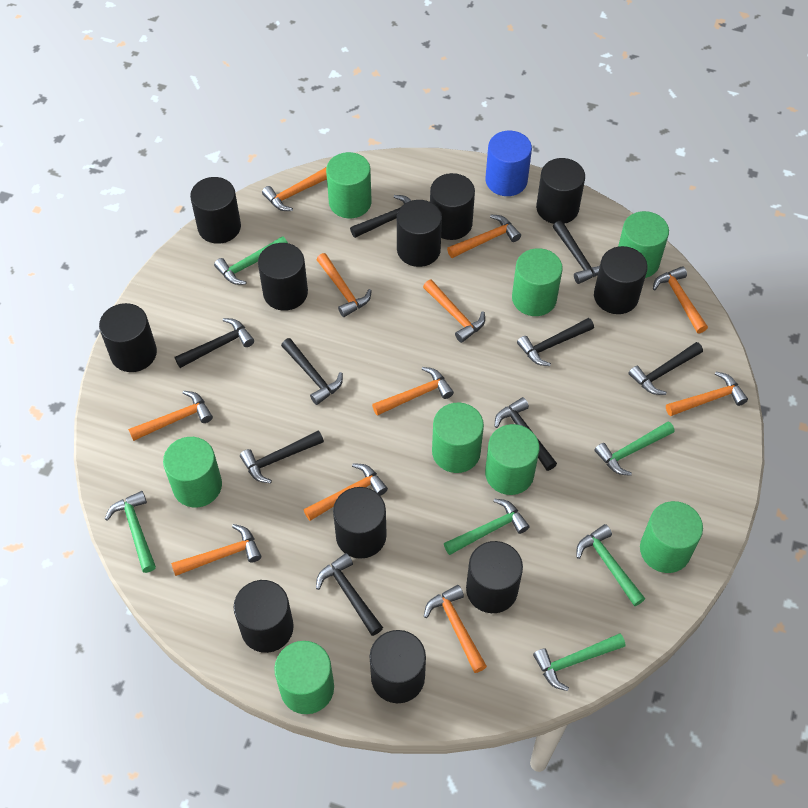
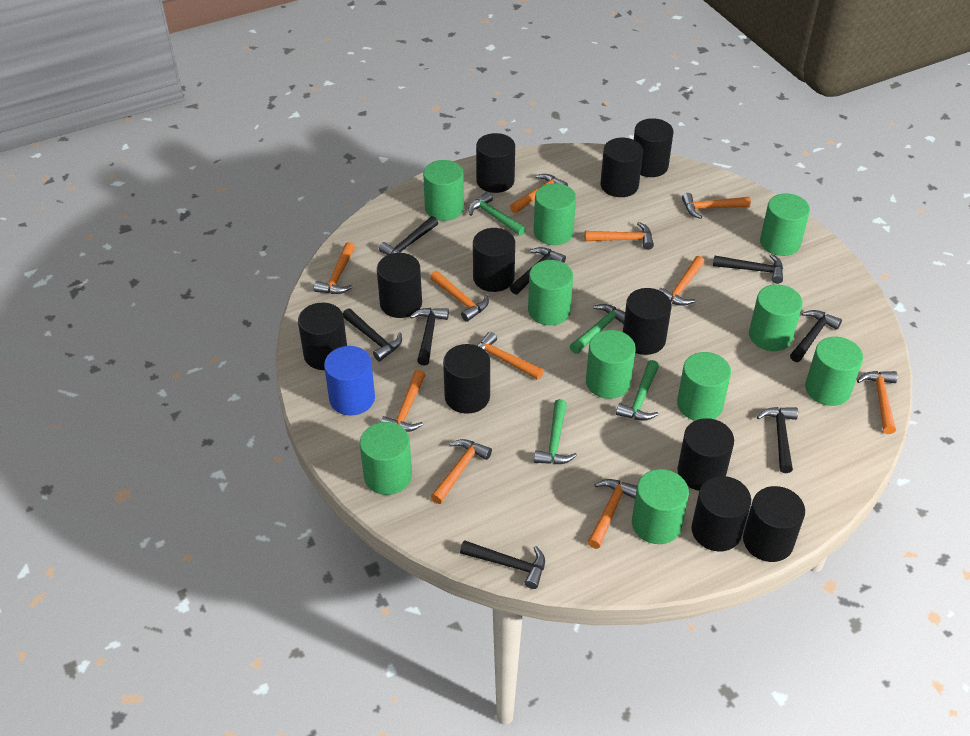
black hammer: 9 -> 8
green cylinder: 8 -> 10
green hammer: 6 -> 4

